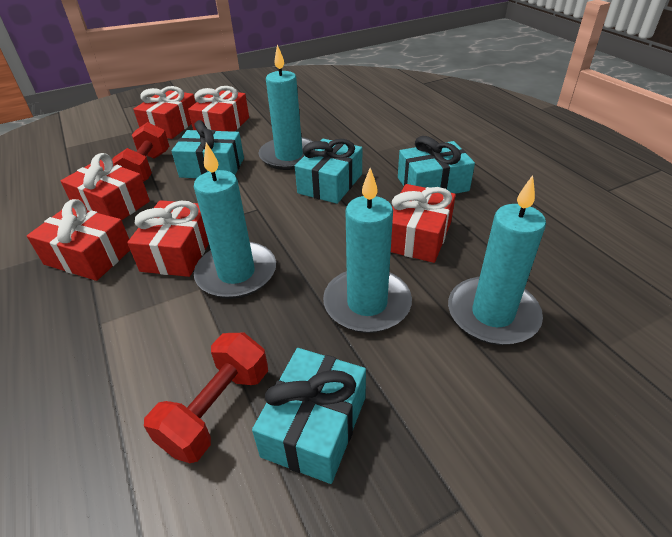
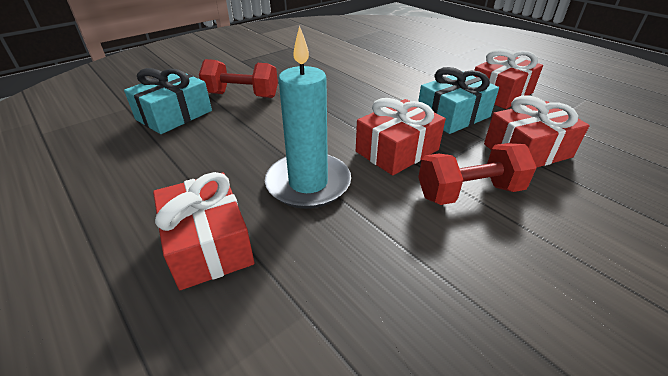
red gift: 6 -> 4
turquoise candle: 4 -> 1
turquoise gift: 4 -> 2

